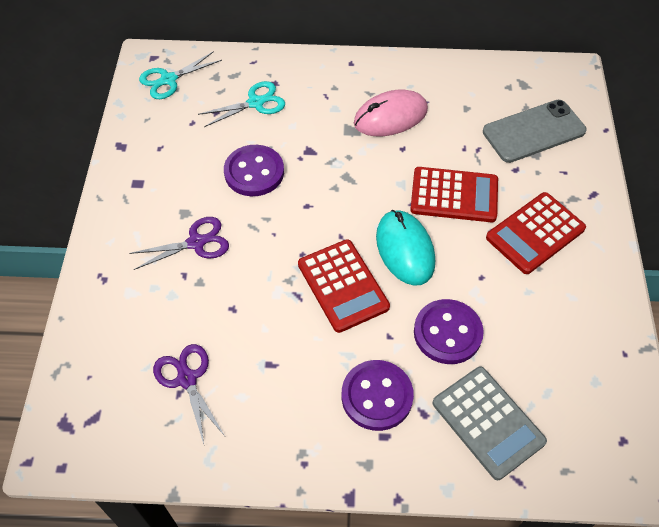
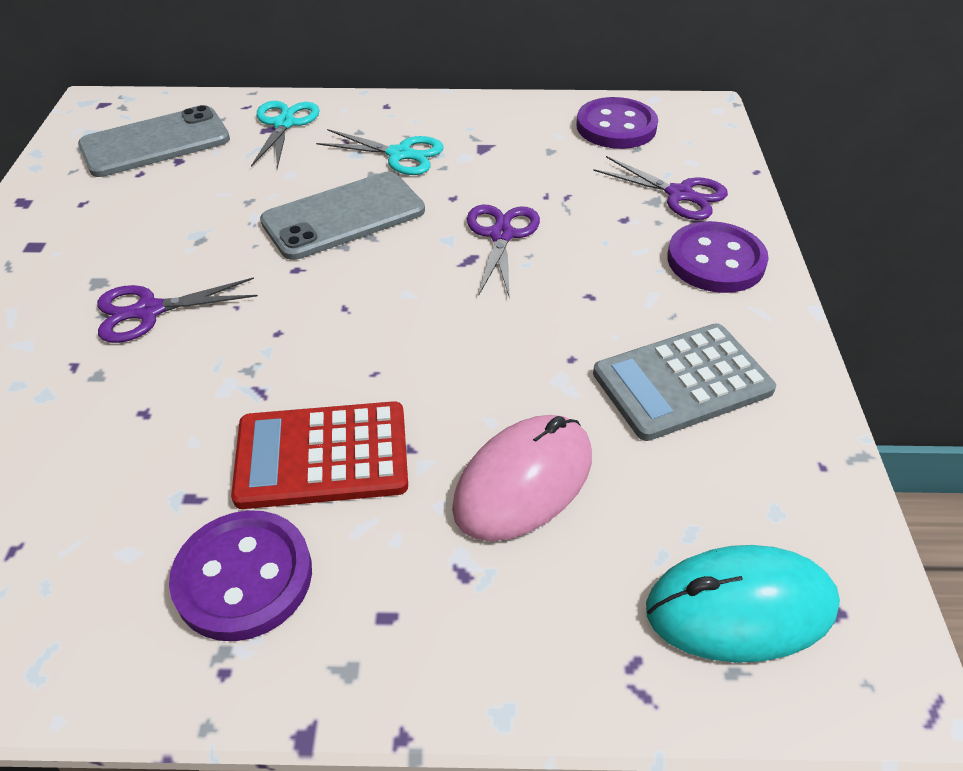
grey phone: 1 -> 2
purple scissors: 2 -> 3
red calculator: 3 -> 1

